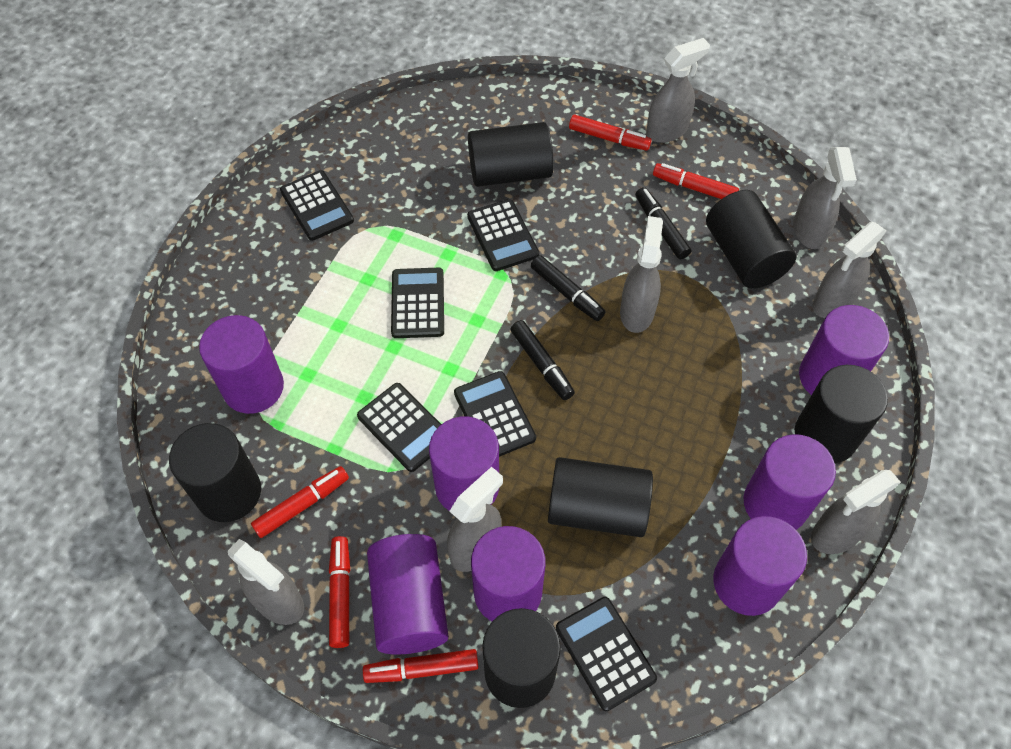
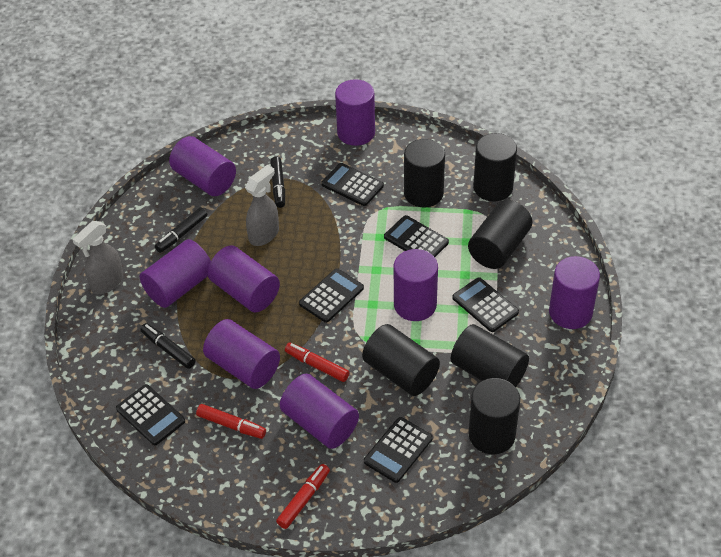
grey spray bottle: 7 -> 2
purple cylinder: 7 -> 8
red marker: 5 -> 3

